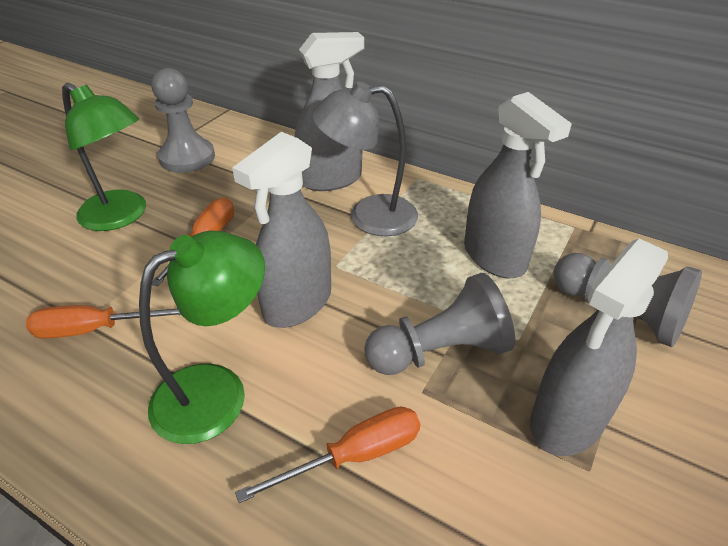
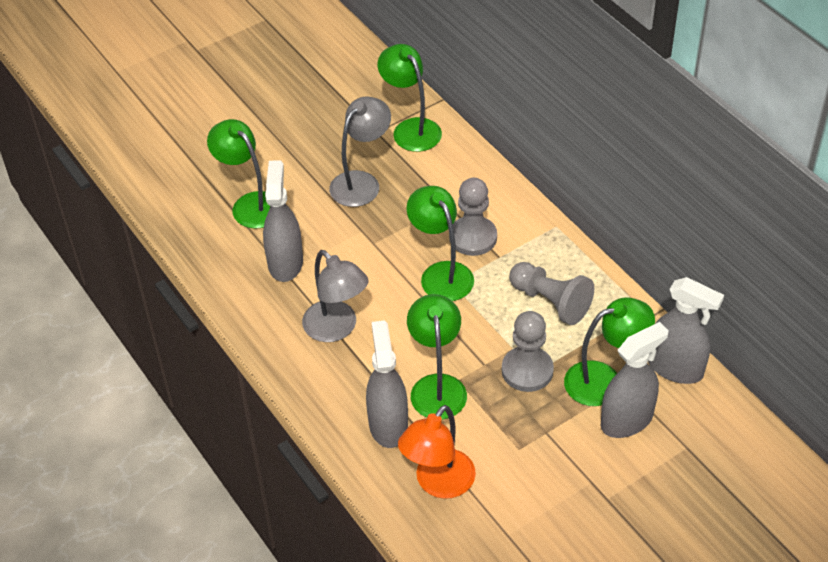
green lamp: 2 -> 5
grey lamp: 1 -> 2
orange lamp: 0 -> 1
orange screwdriver: 3 -> 0

